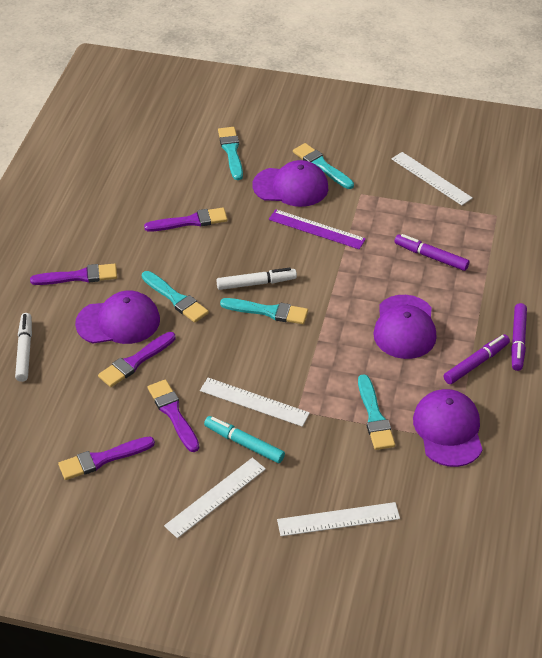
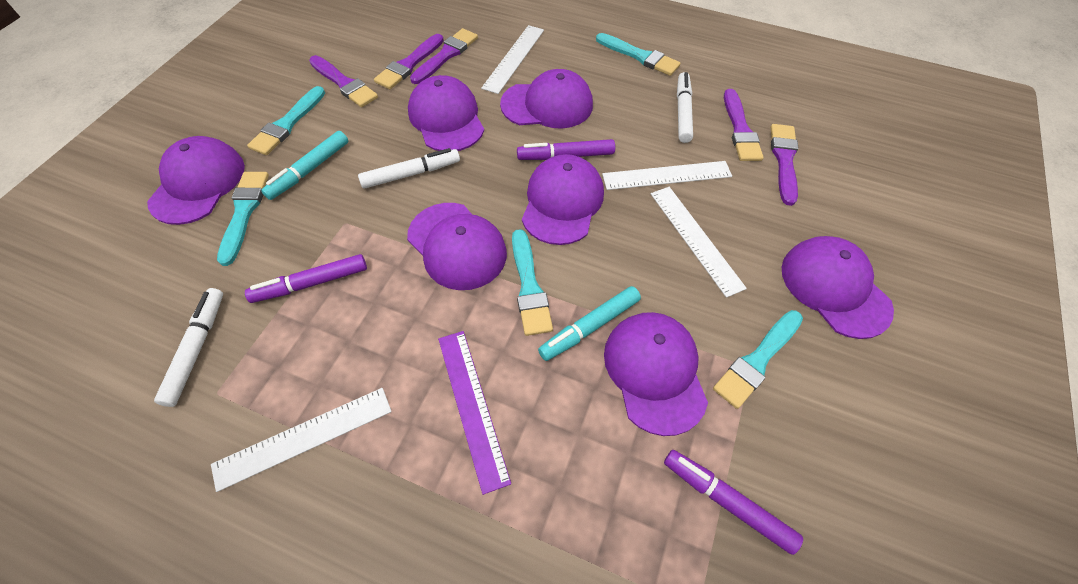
purple cap: 4 -> 7
turquoise marker: 1 -> 2
white marker: 2 -> 3

